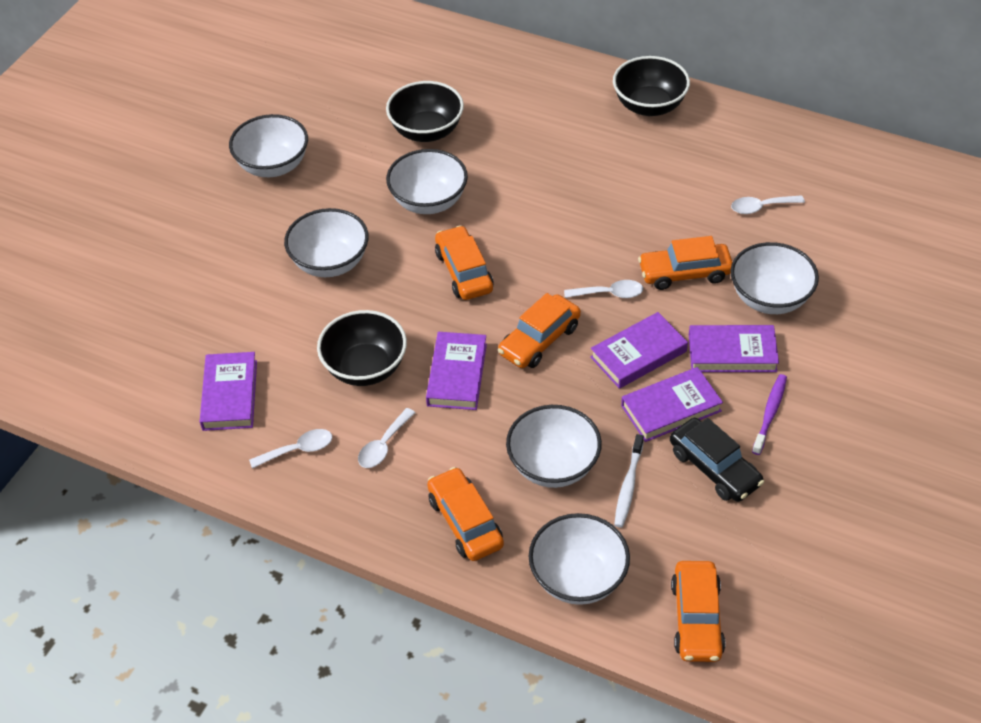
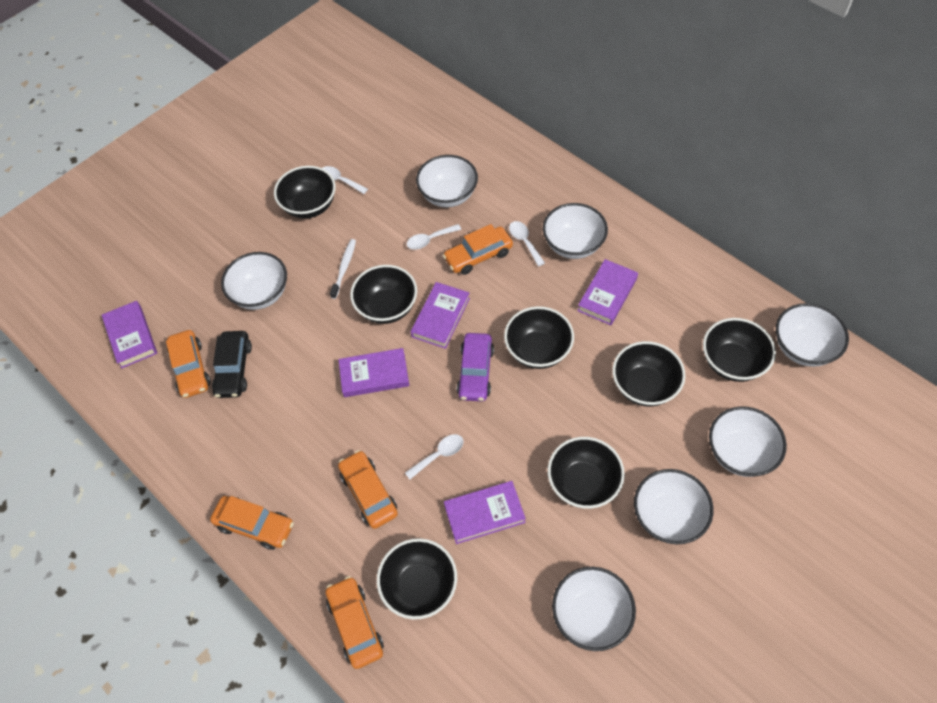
black bowl: 3 -> 7
purple car: 0 -> 1
purple toothbrush: 1 -> 0
white bowl: 6 -> 7

